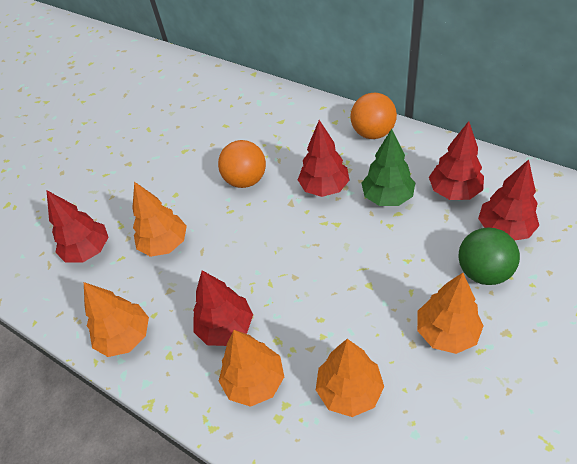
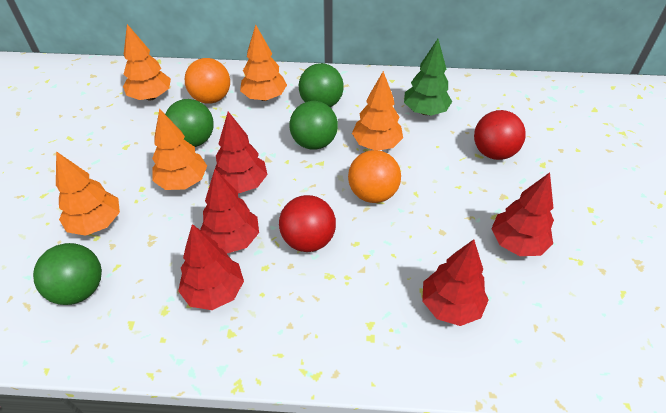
green ball: 1 -> 4
red ball: 0 -> 2

